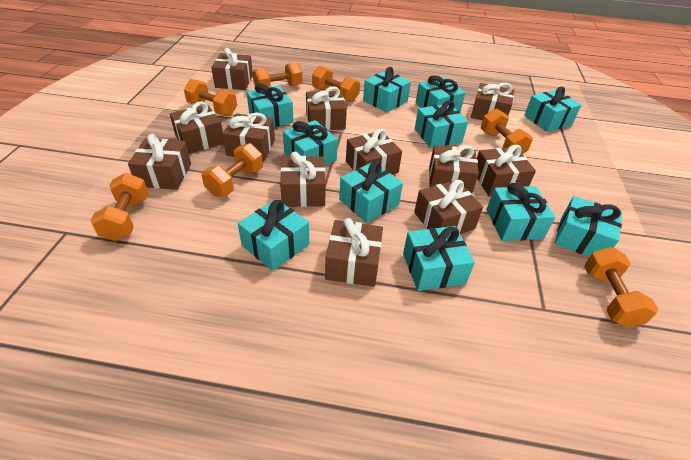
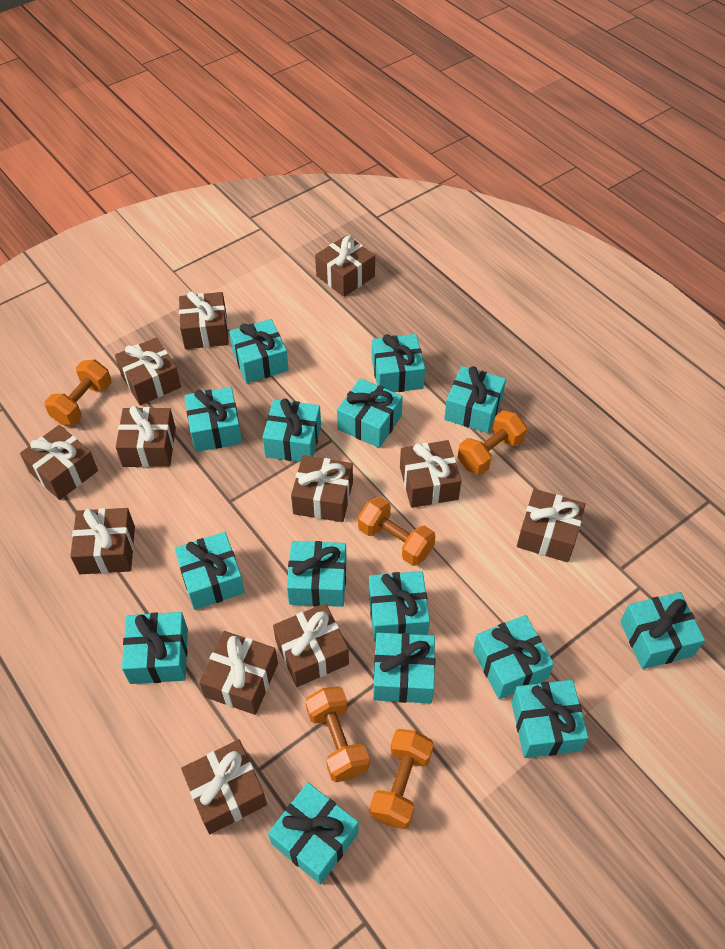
orange dumbbell: 7 -> 5
turquoise gift: 11 -> 15

